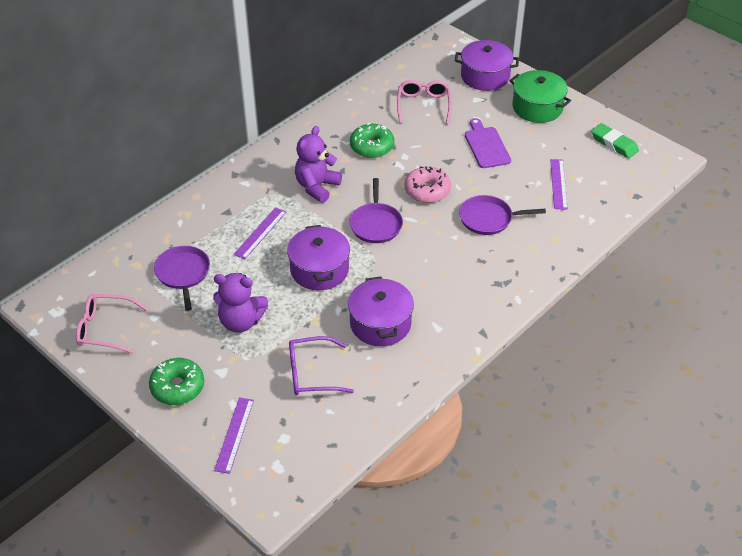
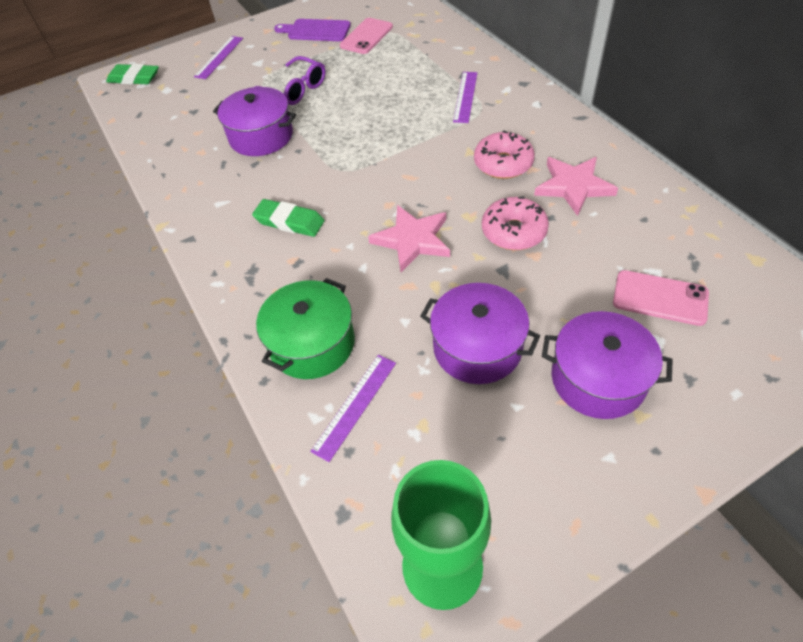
green donut: 2 -> 0
green eraser: 1 -> 2
green goblet: 0 -> 1
pink donut: 1 -> 2
pink glasses: 2 -> 0
pink phone: 0 -> 2
pink star: 0 -> 2
purple pan: 3 -> 0
purple teddy bear: 2 -> 0

